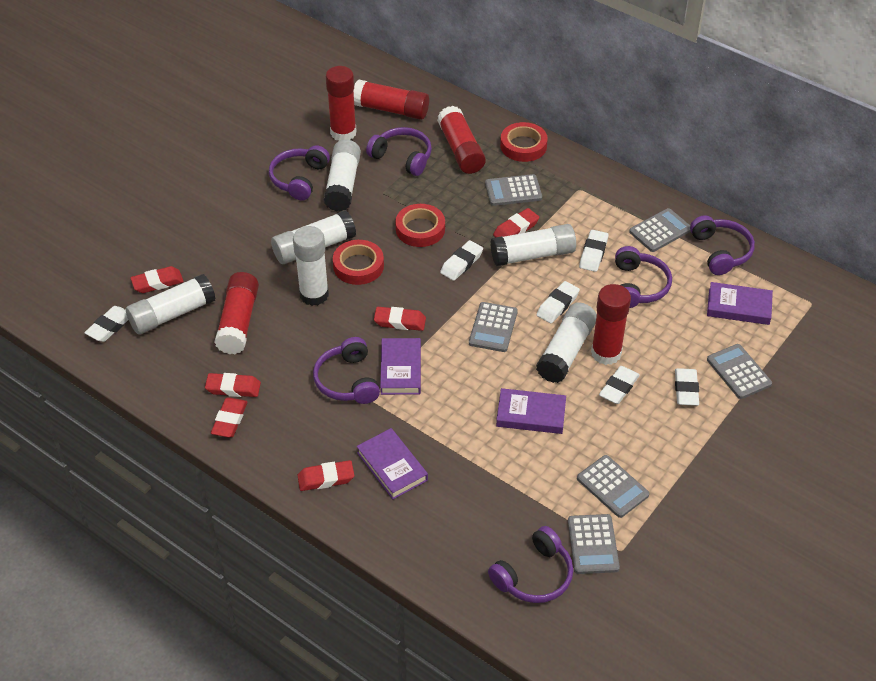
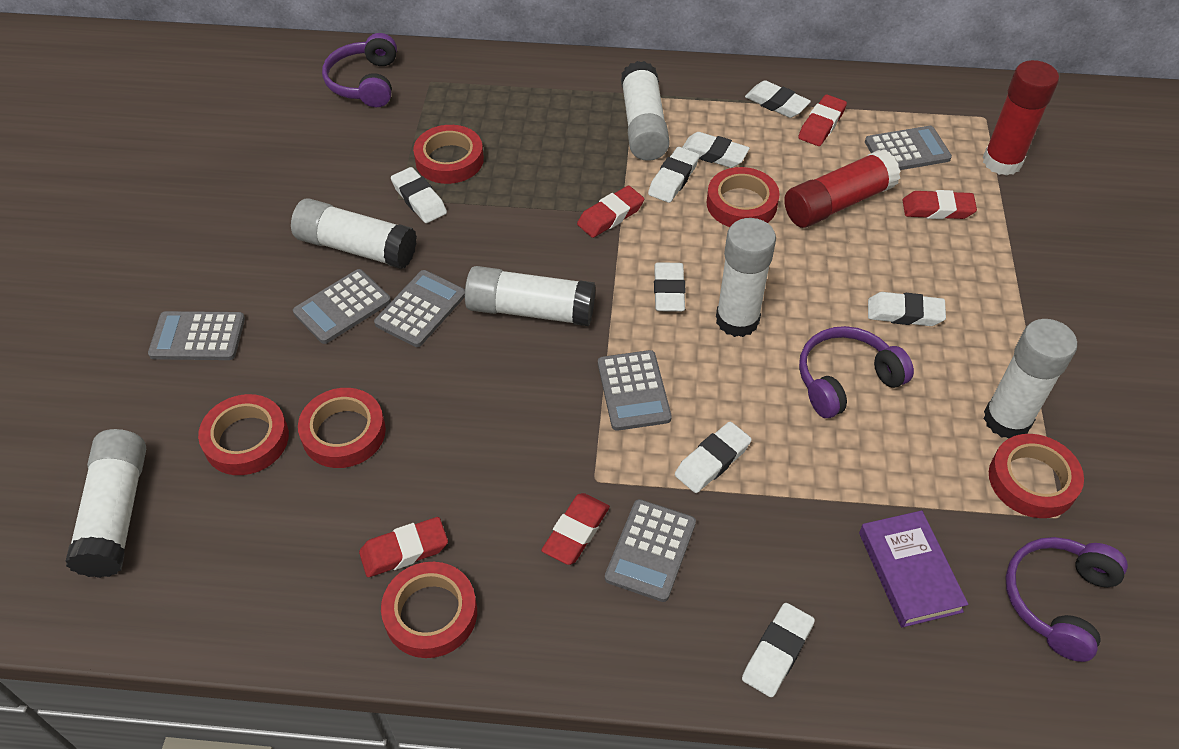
purple book: 4 -> 1
purple headphones: 6 -> 3
red eraser: 6 -> 5
red glue stick: 5 -> 2
red tape: 3 -> 6
white eraser: 6 -> 8

